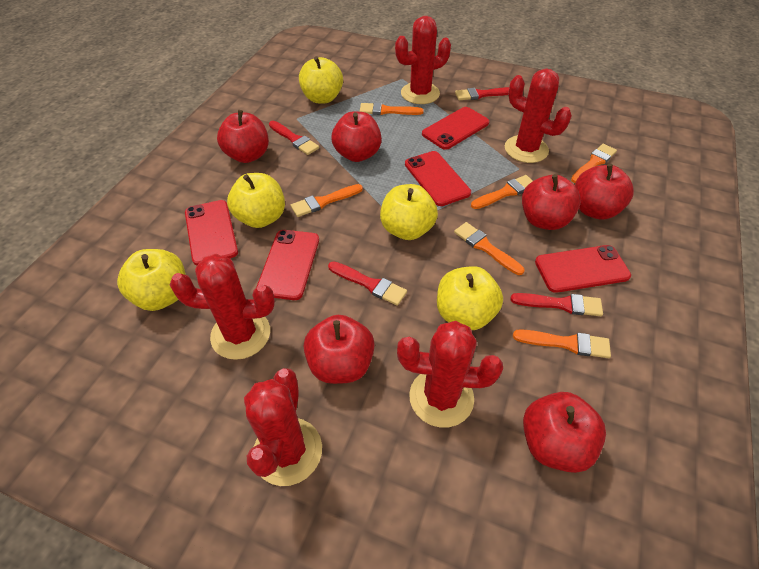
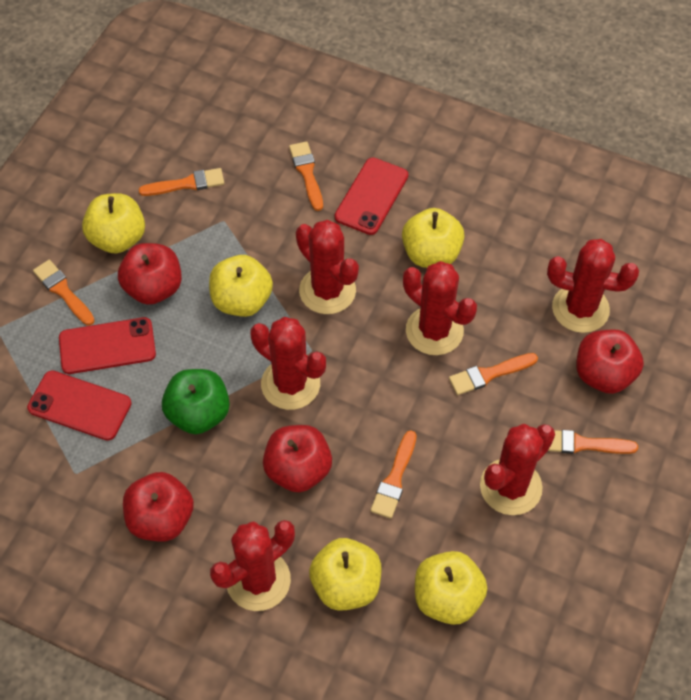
green apple: 0 -> 1
red apple: 6 -> 4
red brush: 4 -> 0
red cactus: 5 -> 6
red phone: 5 -> 3

